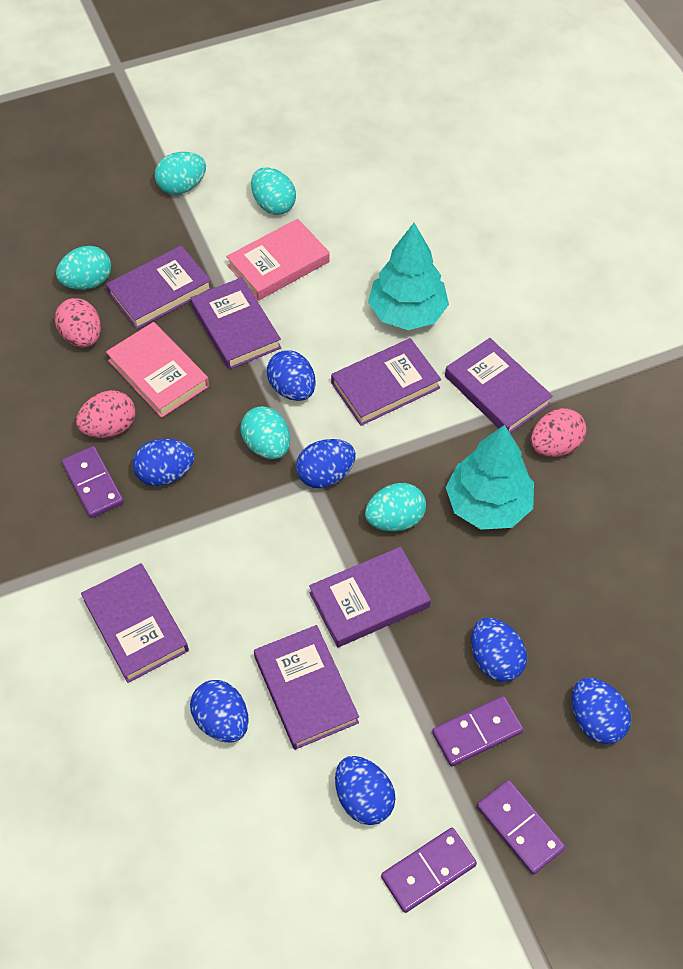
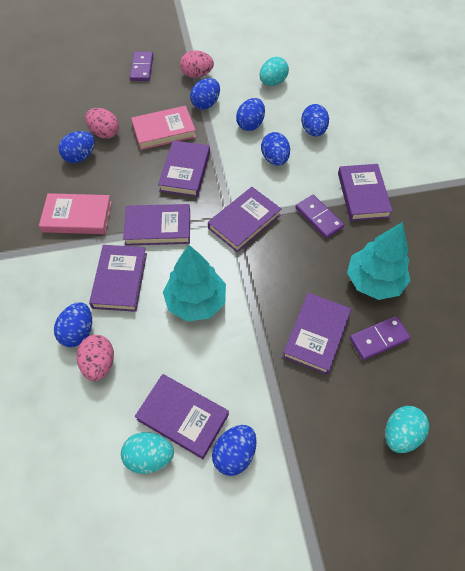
purple domino: 4 -> 3
turquoise egg: 5 -> 3

